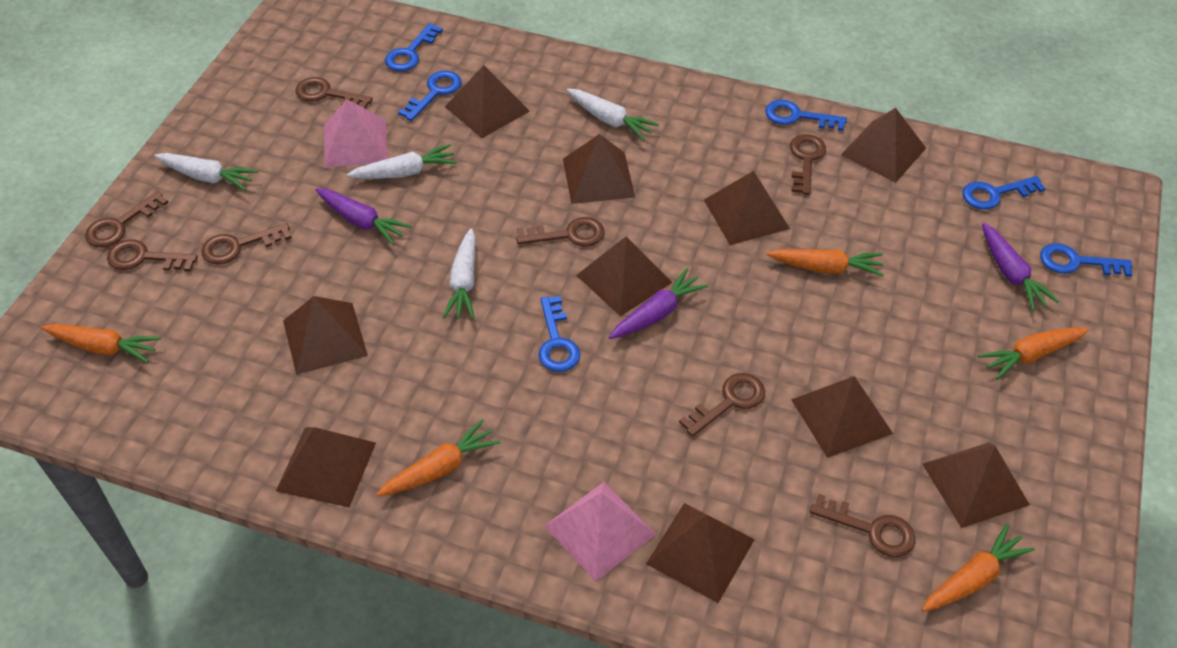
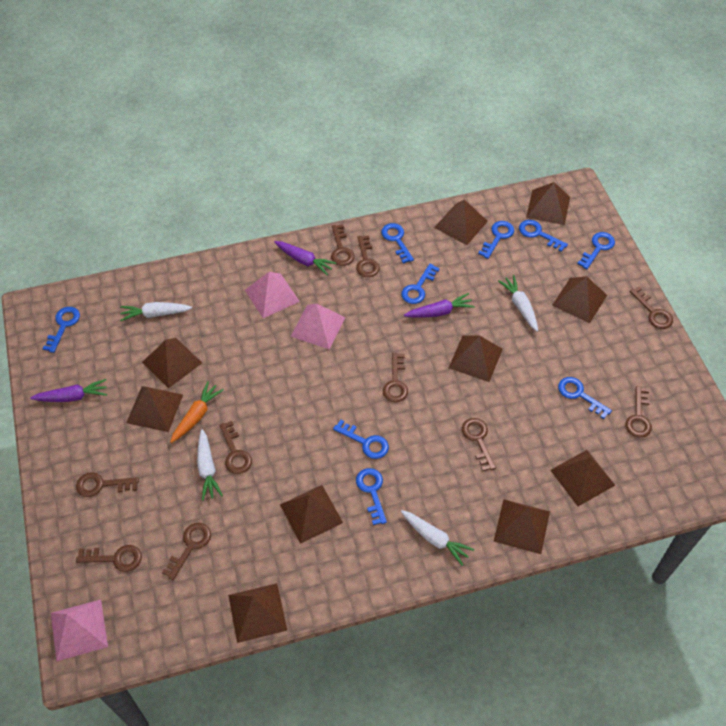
blue key: 6 -> 9
brown key: 8 -> 10
orange carrot: 5 -> 1
pink pyramid: 2 -> 3

